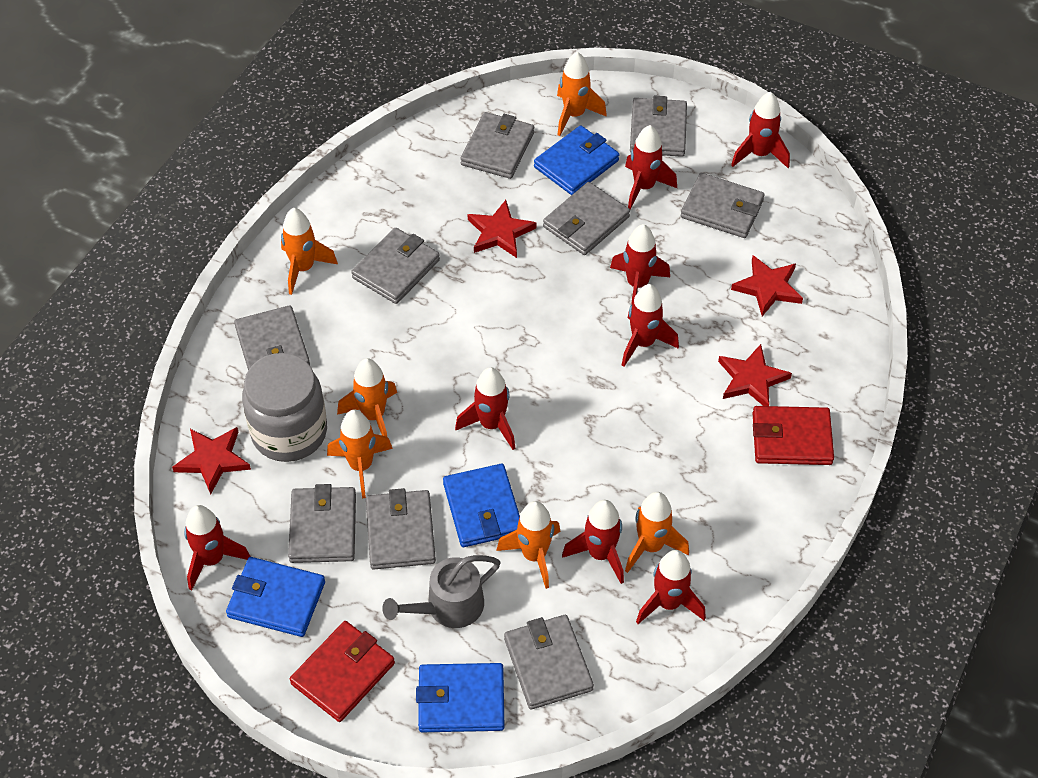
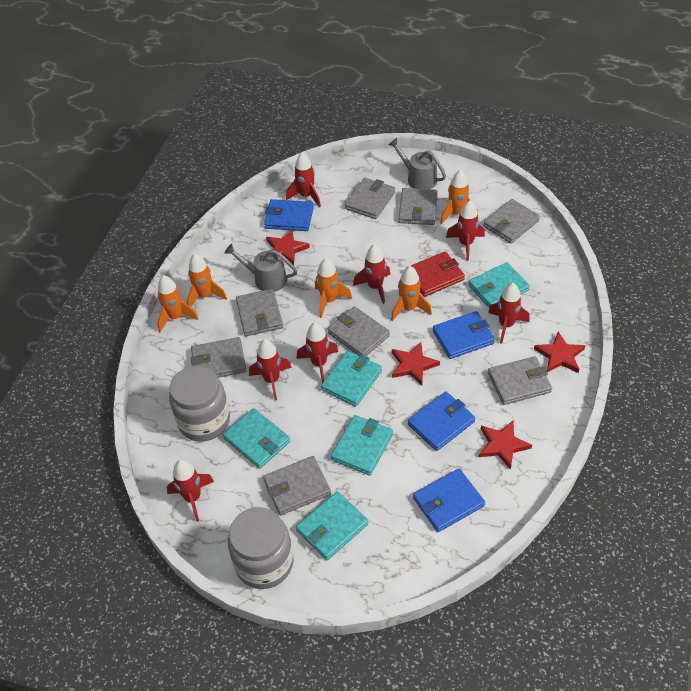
grey jar: 1 -> 2
grey wallet: 9 -> 8
grey watering can: 1 -> 2
orange rocket: 6 -> 5
red rocket: 8 -> 7
red wallet: 2 -> 1
turquoise wallet: 0 -> 5

